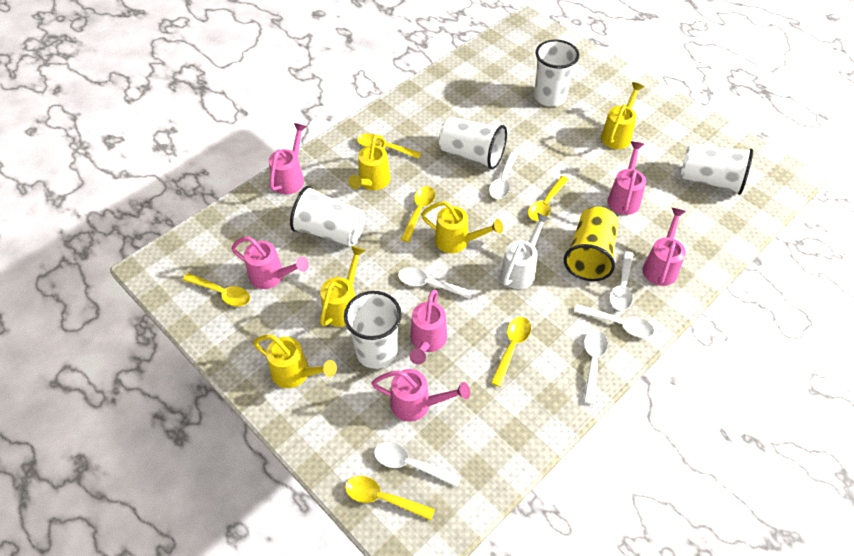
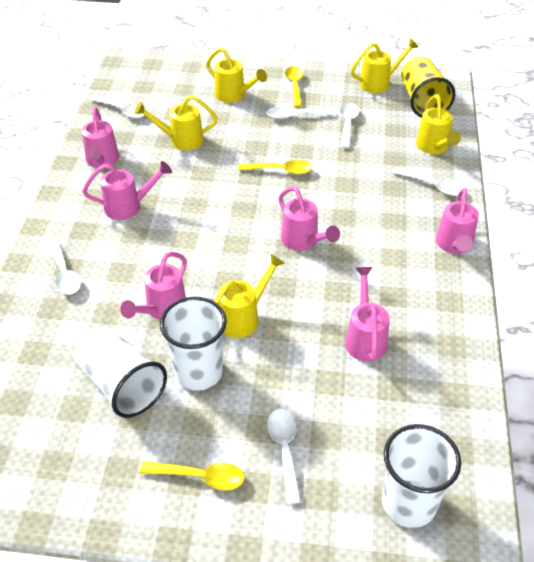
white cup: 5 -> 3
white watering can: 1 -> 0
yellow spoon: 6 -> 3

